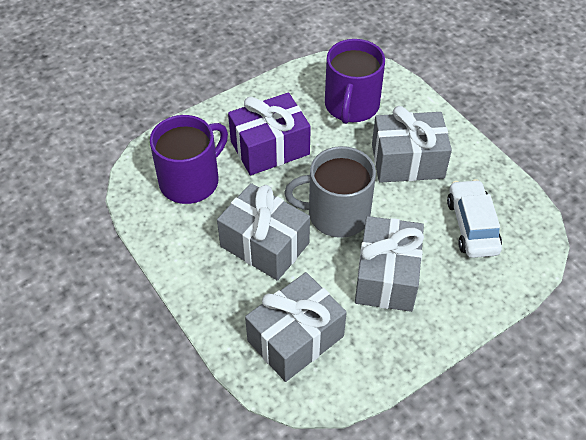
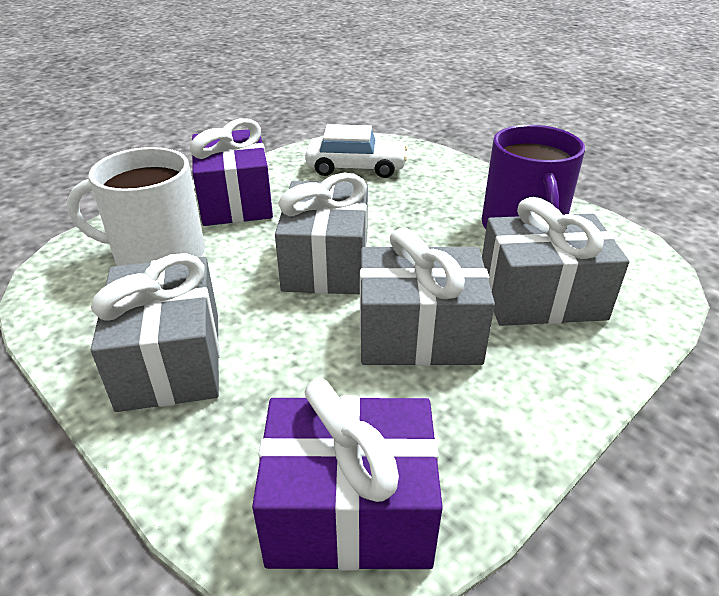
grey mug: 1 -> 0
purple gift: 1 -> 2
purple mug: 2 -> 1
white mug: 0 -> 1

